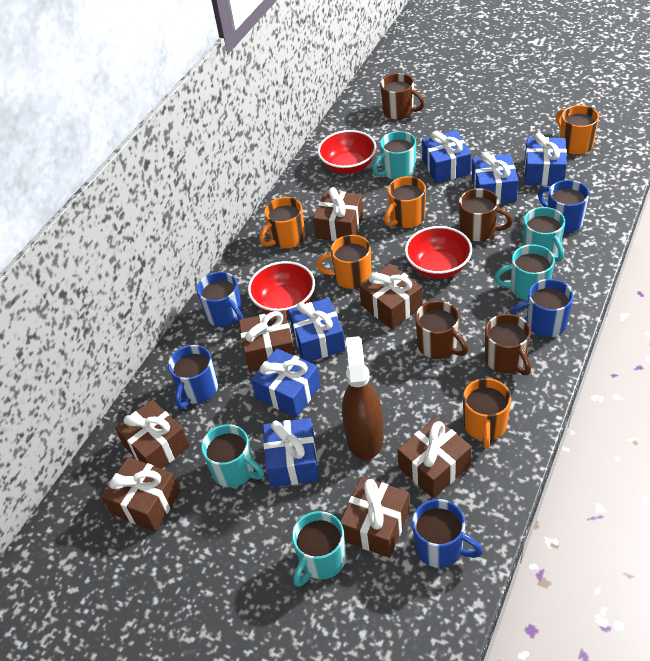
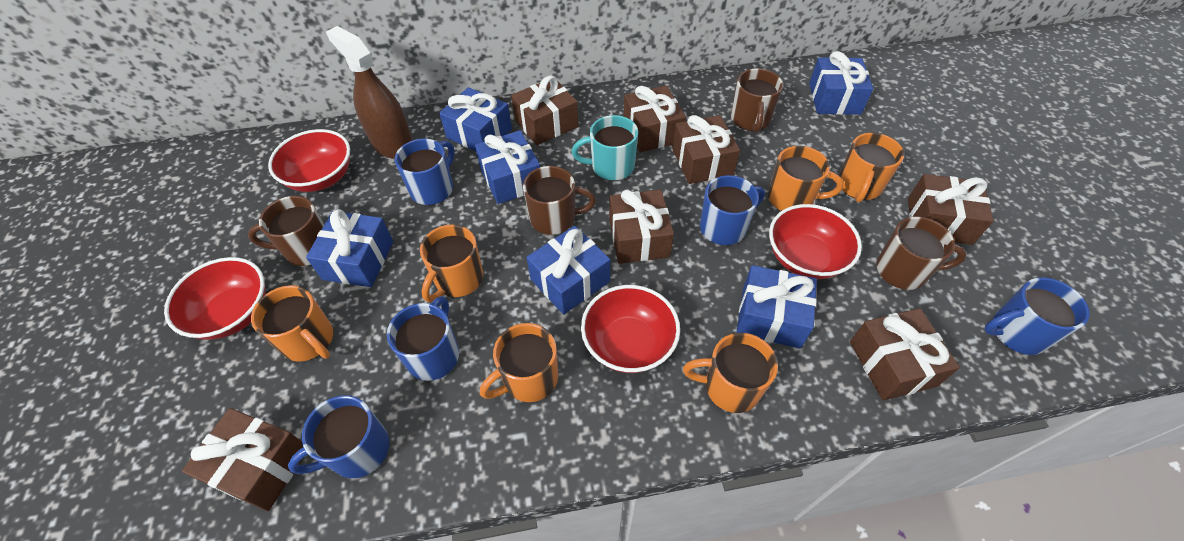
orange mug: 5 -> 6
red bowl: 3 -> 4
turquoise mug: 5 -> 1

